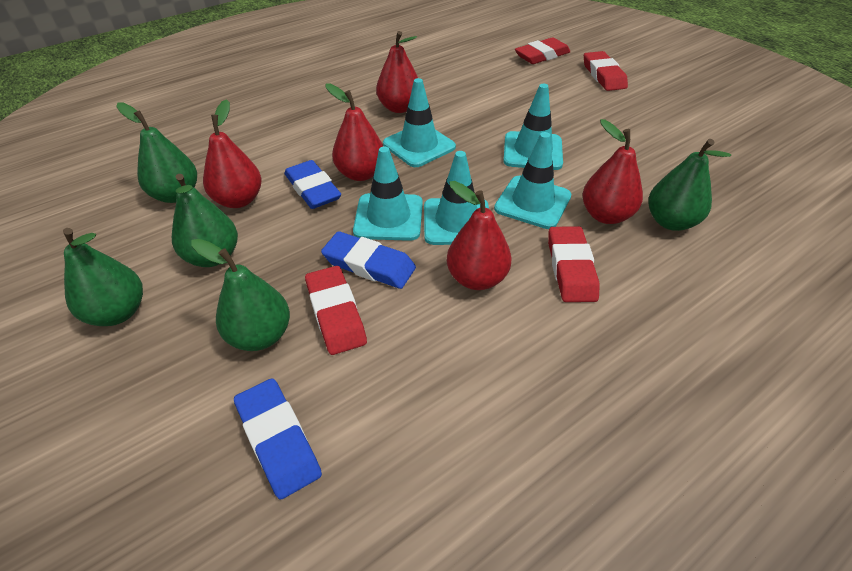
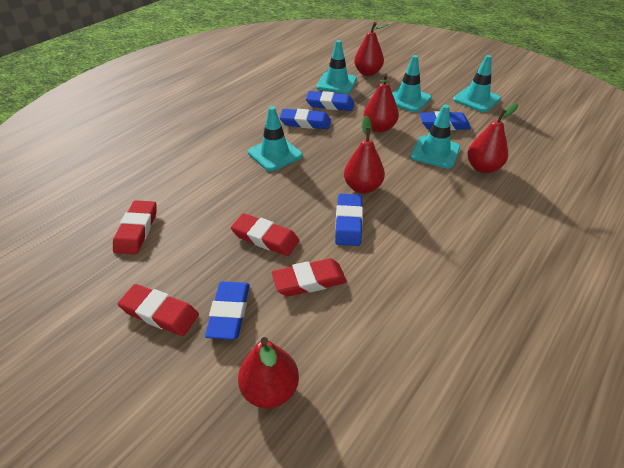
blue eraser: 3 -> 5
green pear: 5 -> 0

